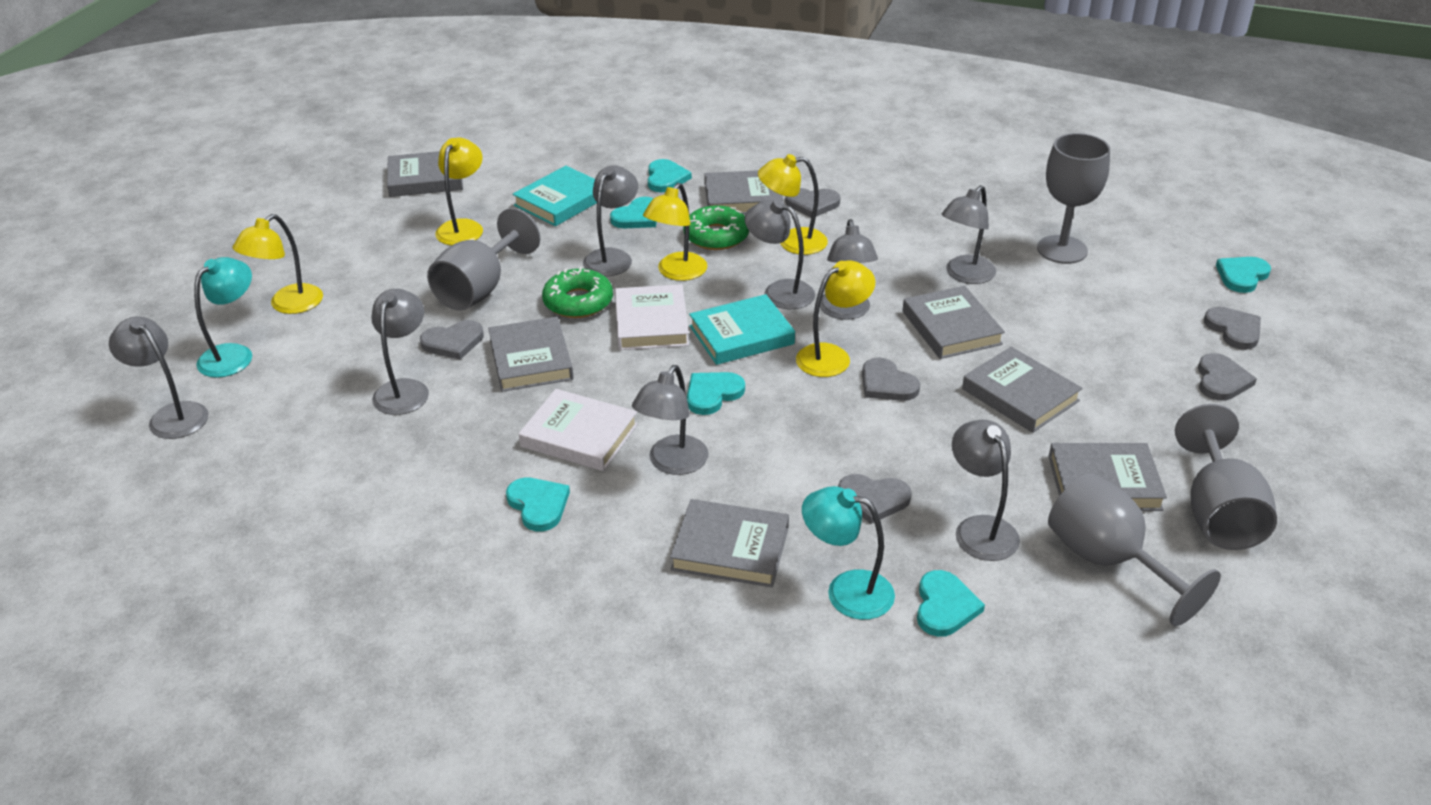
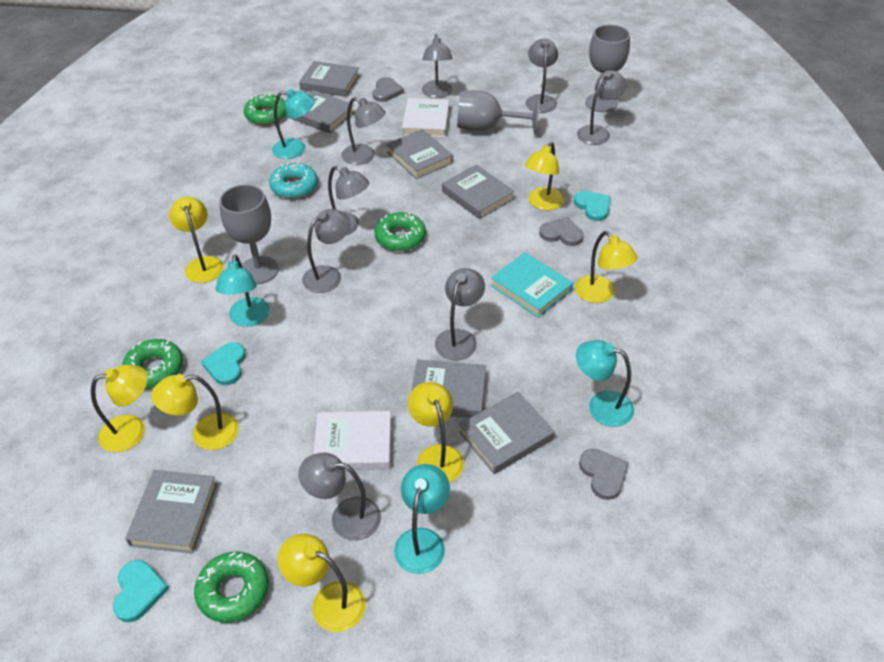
green donut: 2 -> 4
grey goblet: 4 -> 3
grey heart: 6 -> 3
turquoise book: 2 -> 1
turquoise donut: 0 -> 1
turquoise heart: 6 -> 3
turquoise lamp: 2 -> 4
yellow lamp: 5 -> 7

